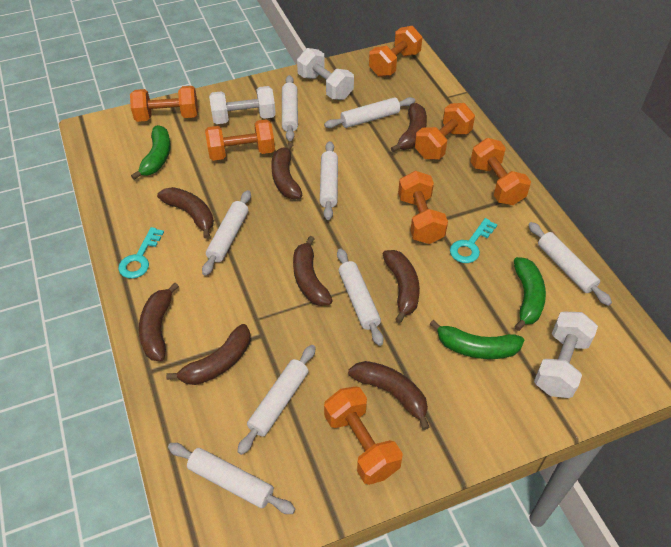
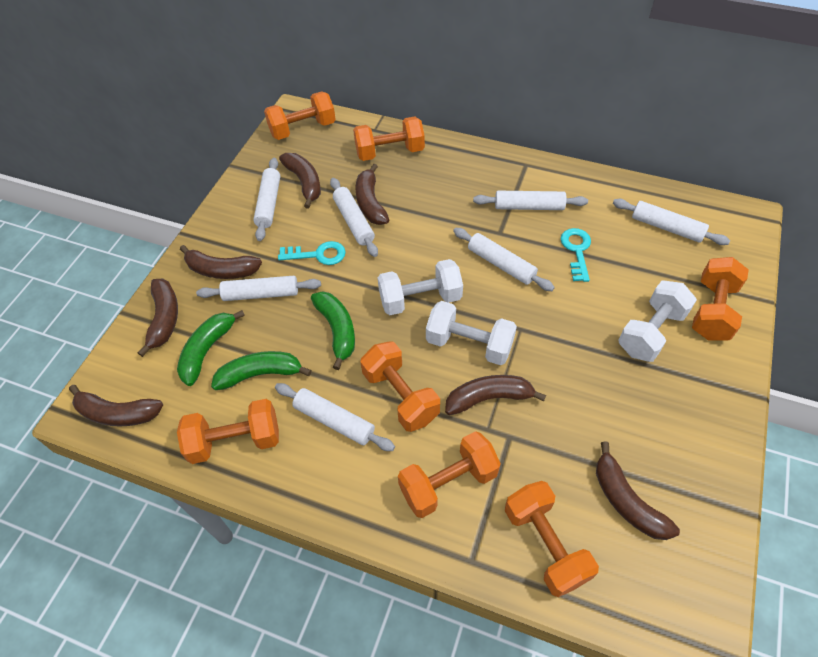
brown banana: 8 -> 7
white rolling pin: 8 -> 7

